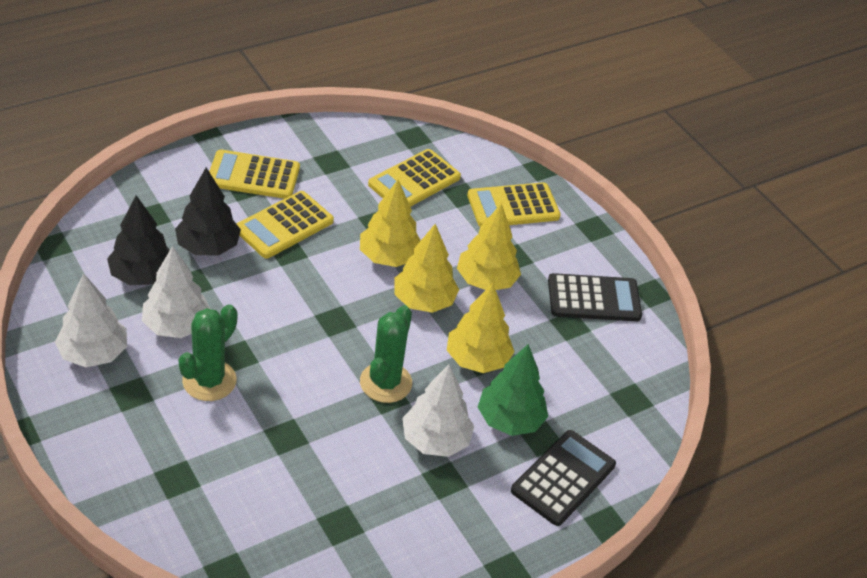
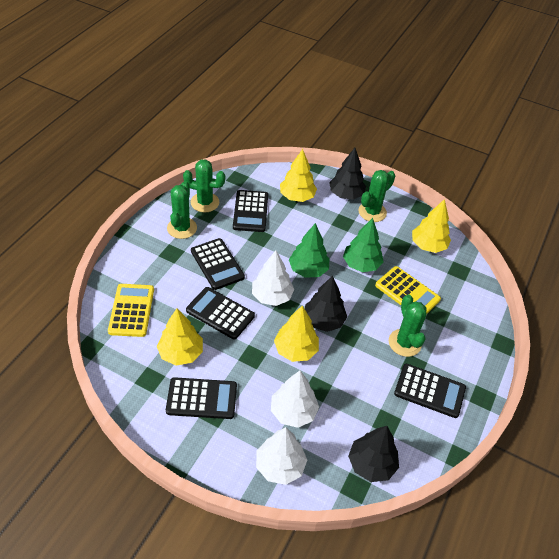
black calculator: 2 -> 5
black tree: 2 -> 3
green cactus: 2 -> 4
green tree: 1 -> 2
yellow calculator: 4 -> 2

